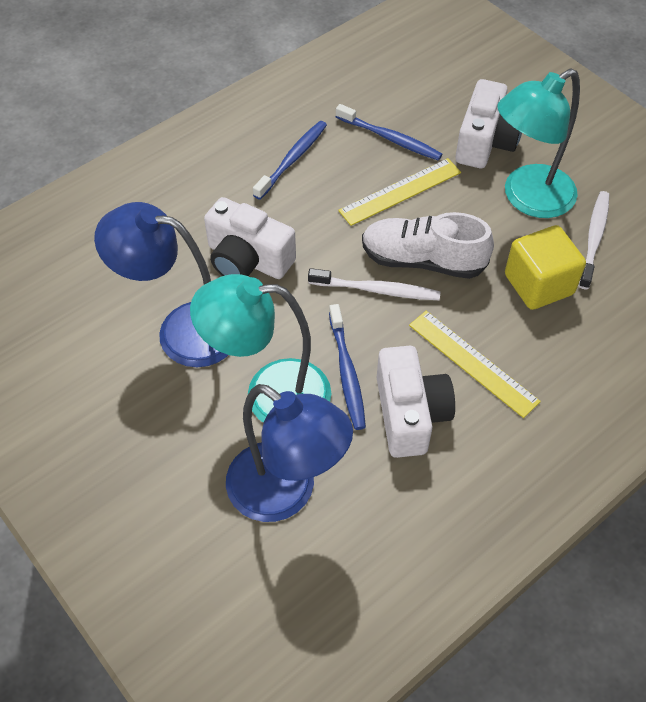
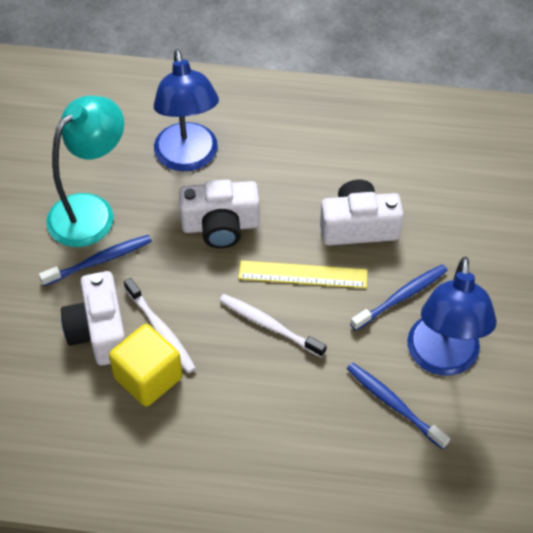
turquoise lamp: 2 -> 1
white shoe: 1 -> 0
yellow ruler: 2 -> 1

